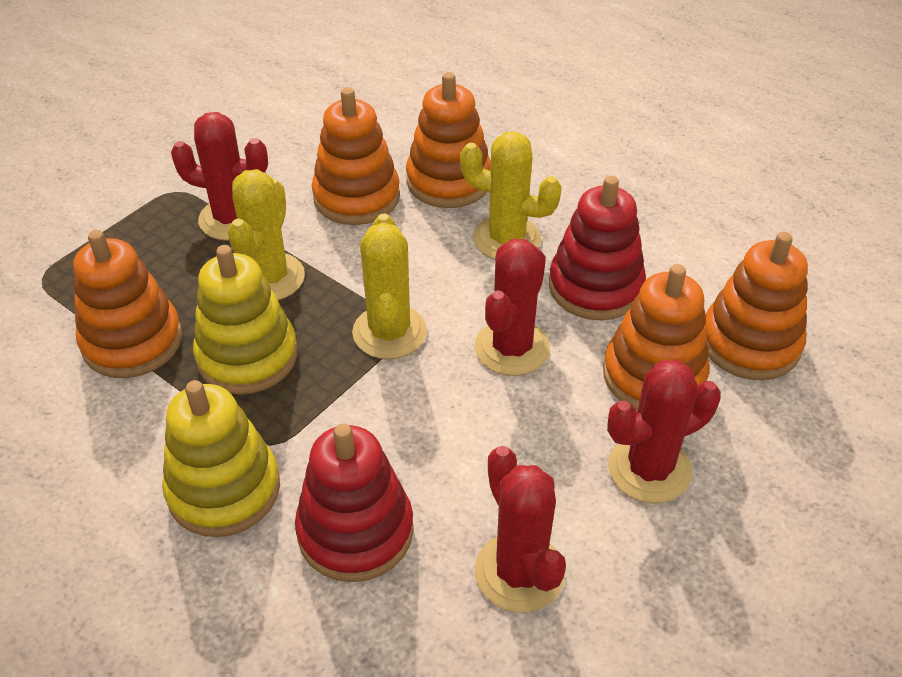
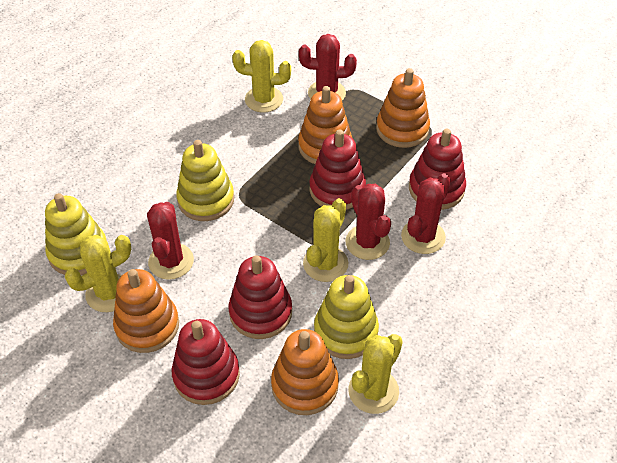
orange stacking toy: 5 -> 4
red stacking toy: 2 -> 4
yellow cactus: 3 -> 4
yellow stacking toy: 2 -> 3

